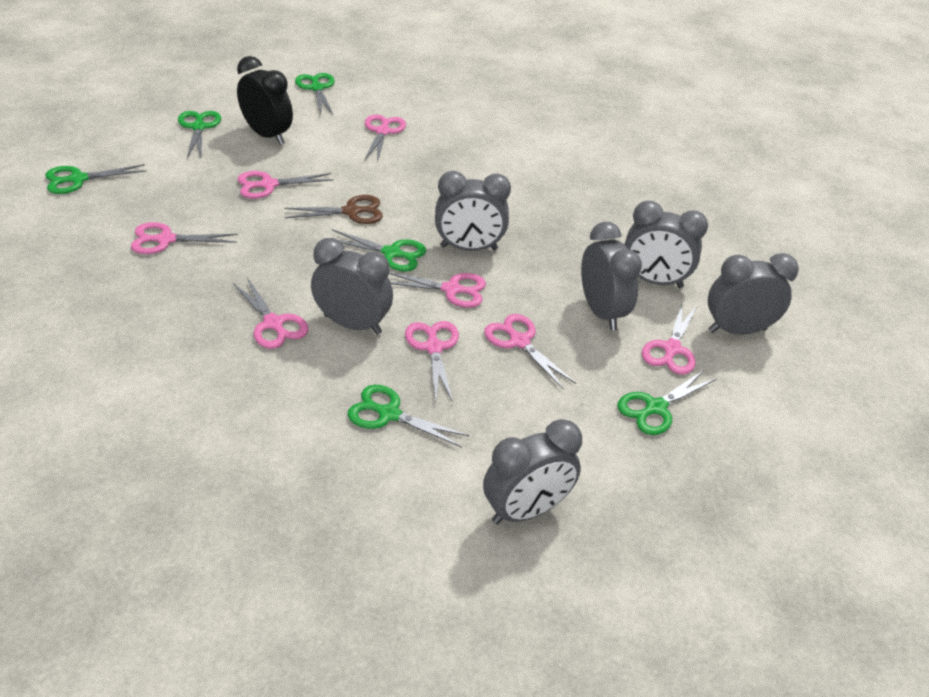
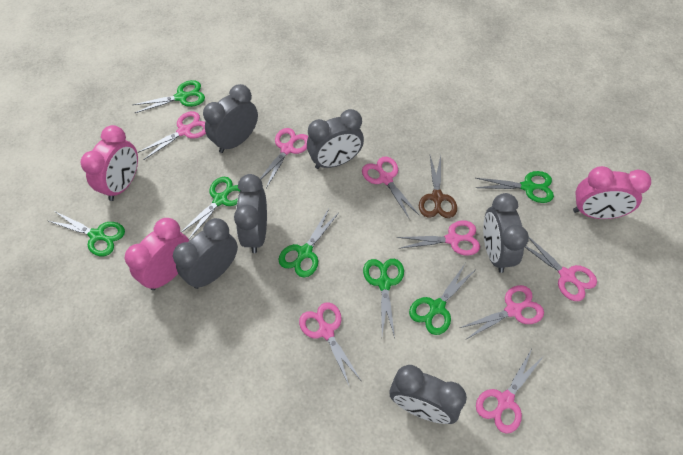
black clock: 1 -> 0
green scissors: 6 -> 7
pink clock: 0 -> 3

